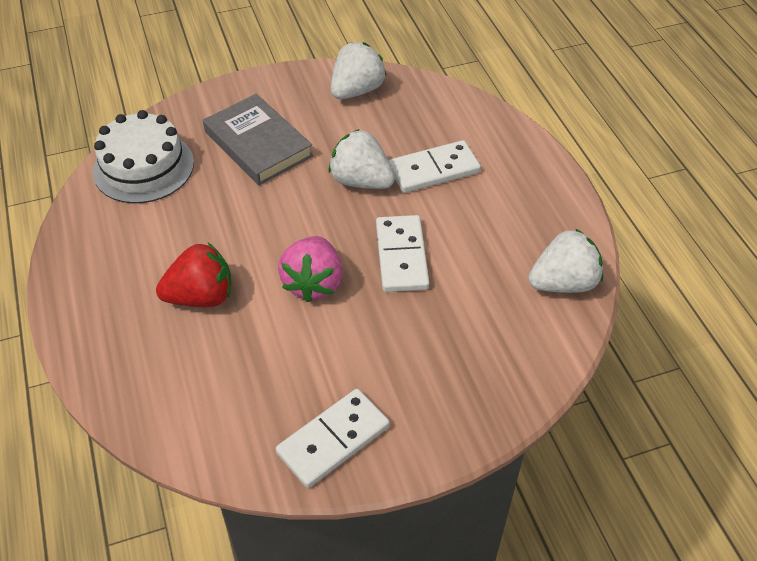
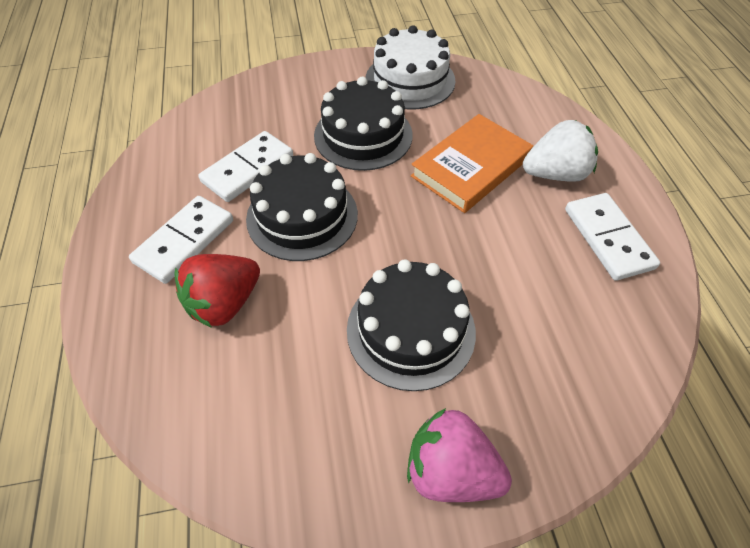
black cake: 0 -> 3
grey book: 1 -> 0
orange book: 0 -> 1
white strawberry: 3 -> 1

